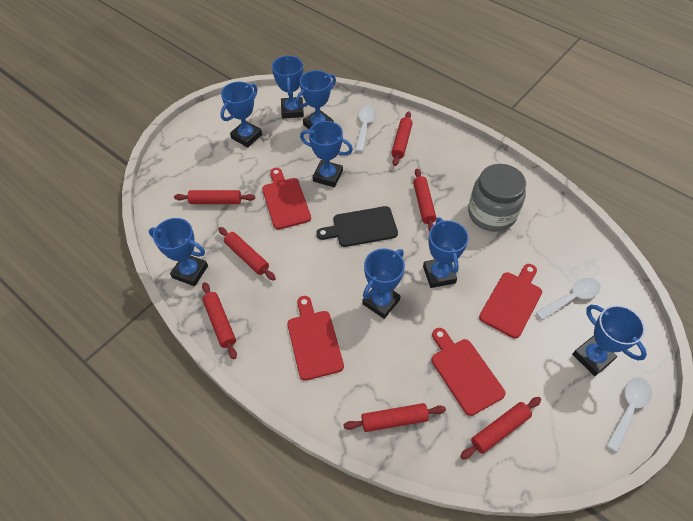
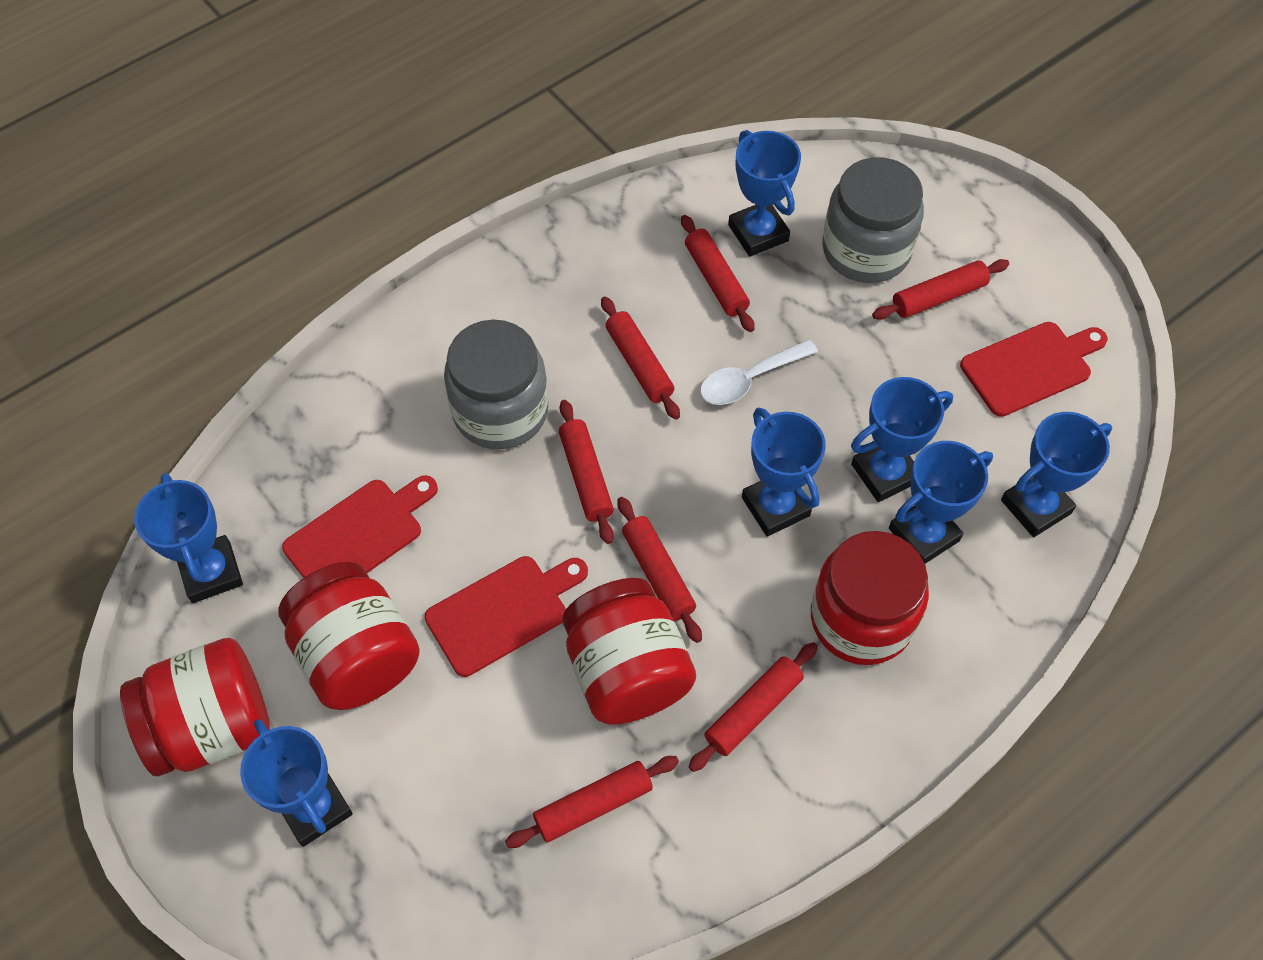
black cutting board: 1 -> 0
blue trophy: 8 -> 7
grey jar: 1 -> 2
red cutting board: 4 -> 3
red jar: 0 -> 4
white spoon: 3 -> 1

